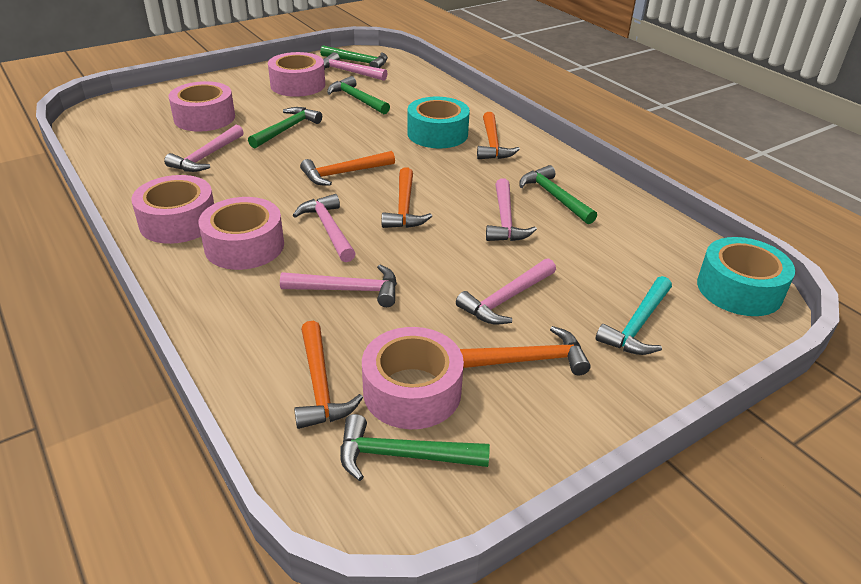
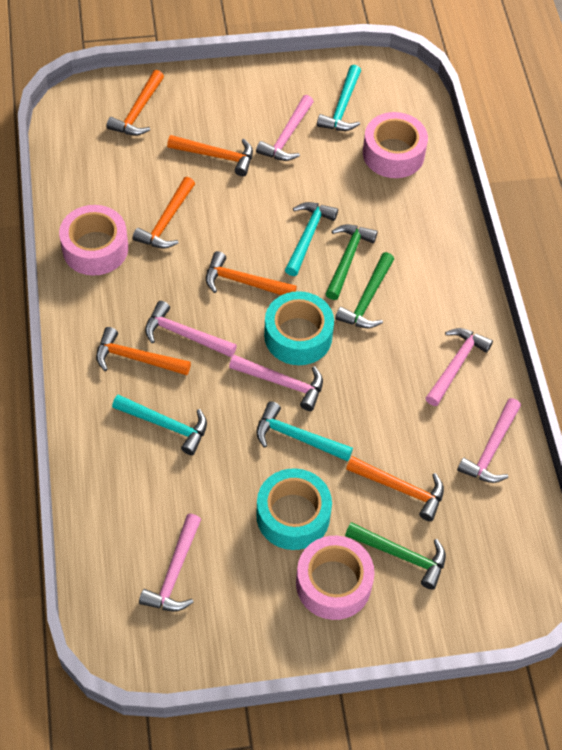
green hammer: 5 -> 3
orange hammer: 5 -> 6
pink tape: 5 -> 3
turquoise hammer: 1 -> 4

